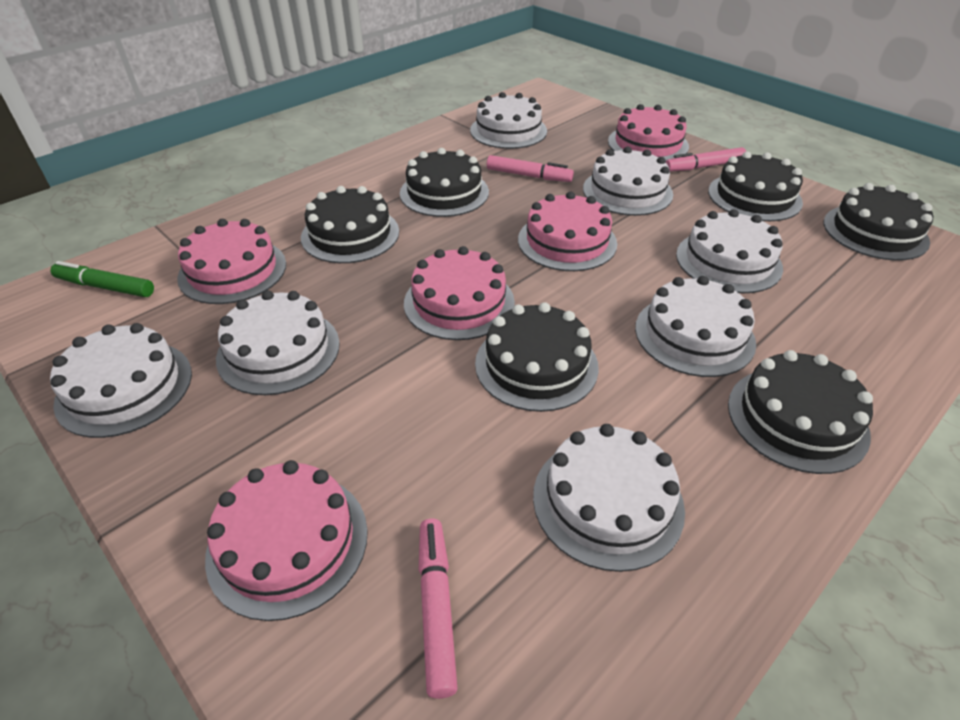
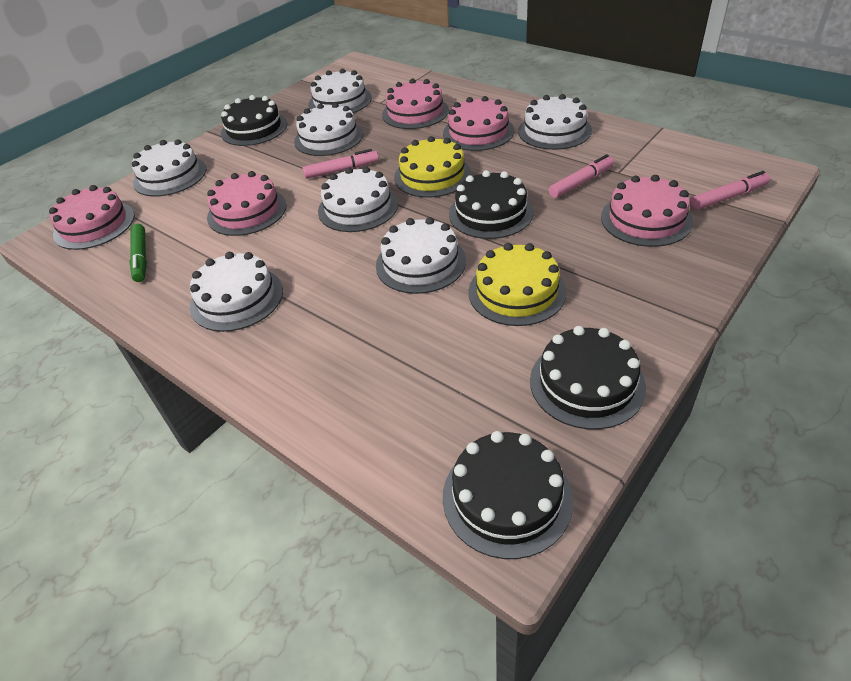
black cake: 6 -> 4
yellow cake: 0 -> 2

